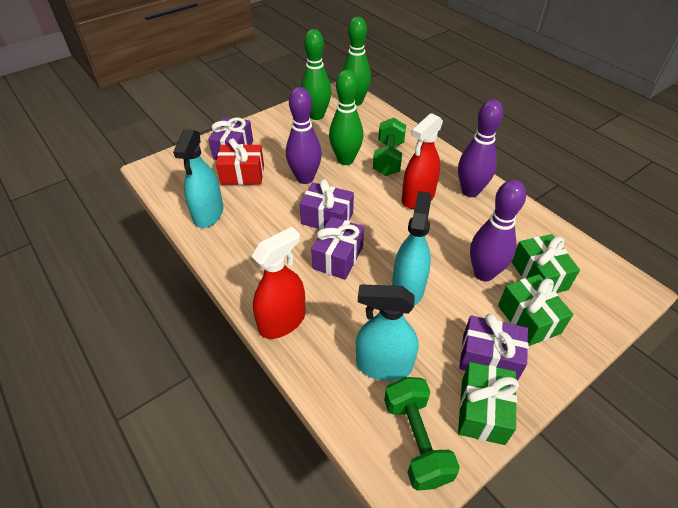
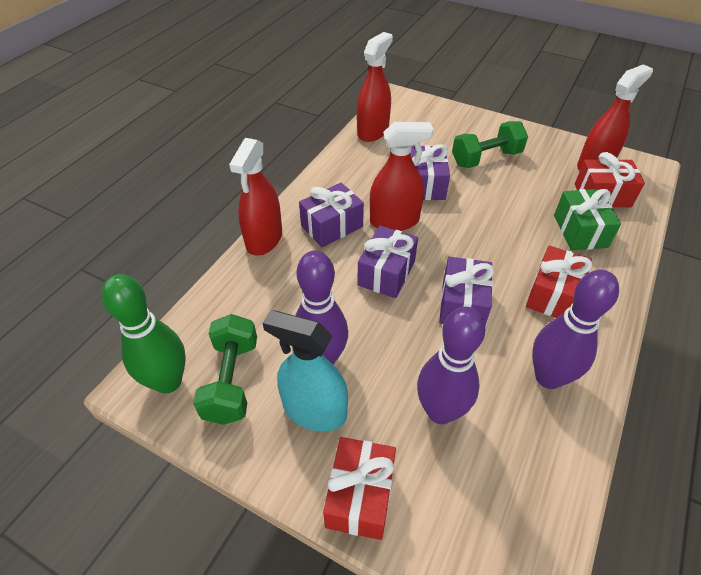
green bowling pin: 3 -> 1
green gift: 3 -> 1
red gift: 1 -> 3
red spray bottle: 2 -> 4
turquoise spray bottle: 3 -> 1

